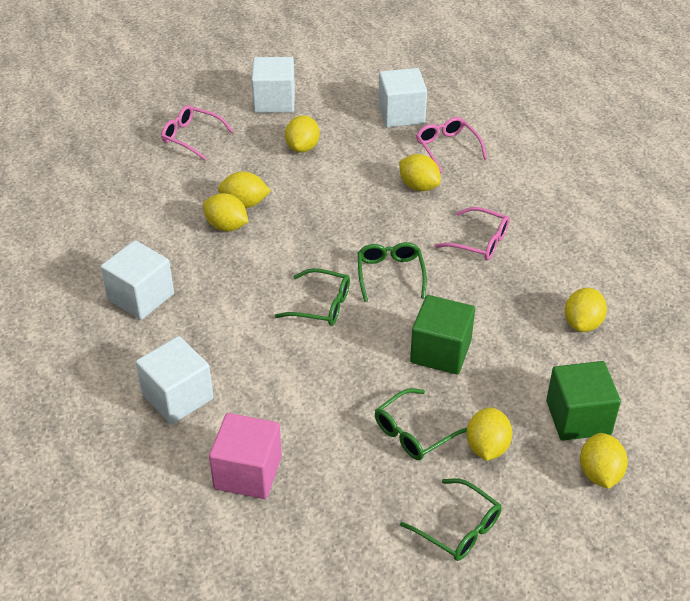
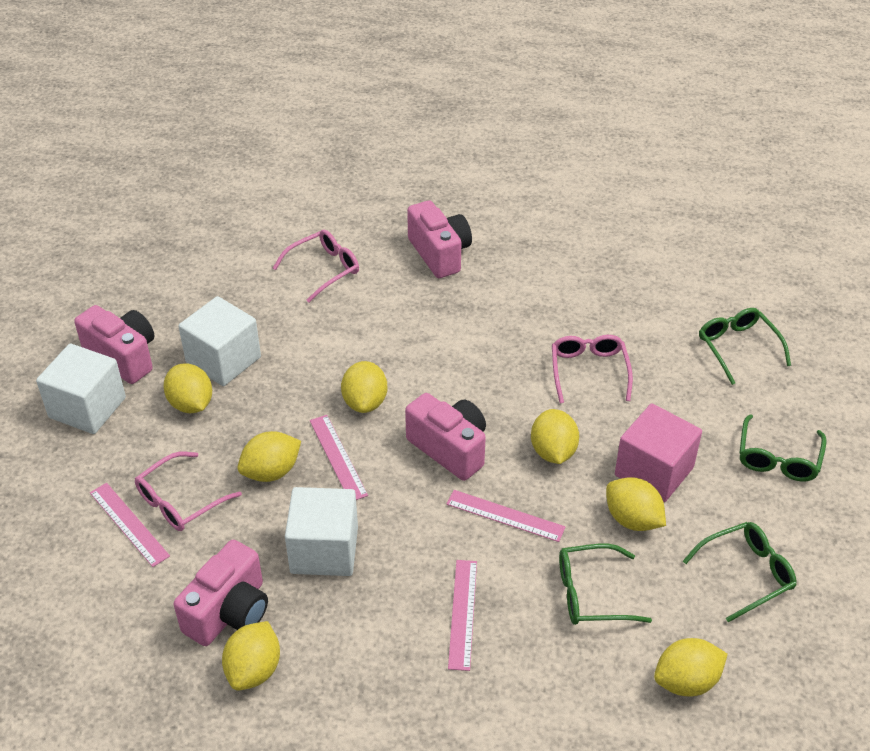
green cube: 2 -> 0
pink camera: 0 -> 4
pink ruler: 0 -> 4
white cube: 4 -> 3

